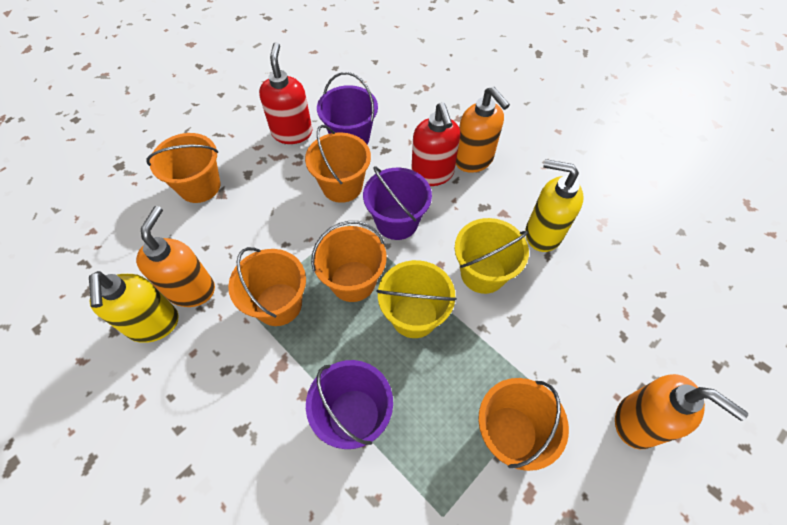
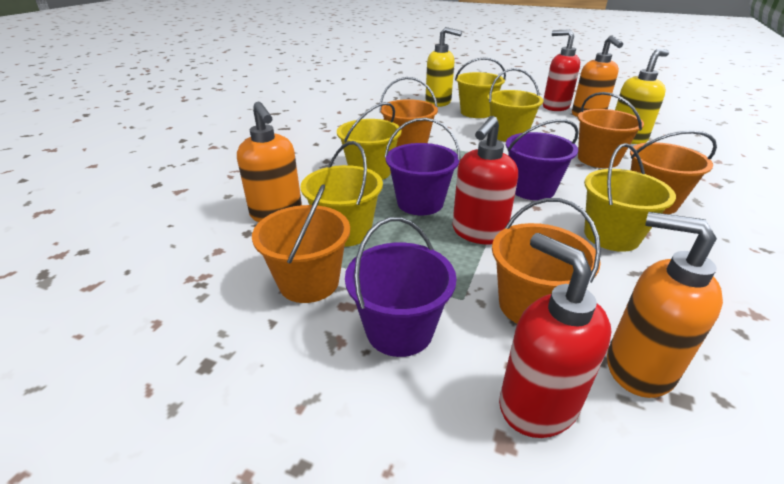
red soap dispenser: 2 -> 3
yellow bucket: 2 -> 5

